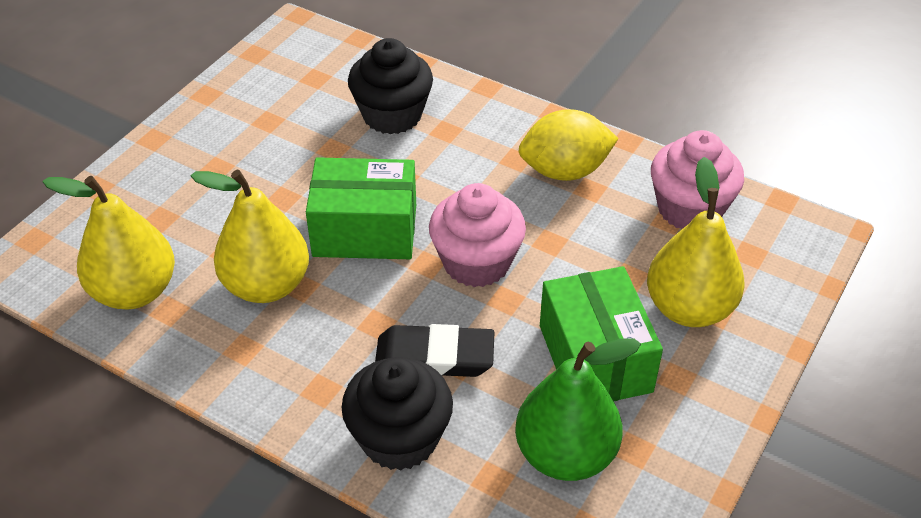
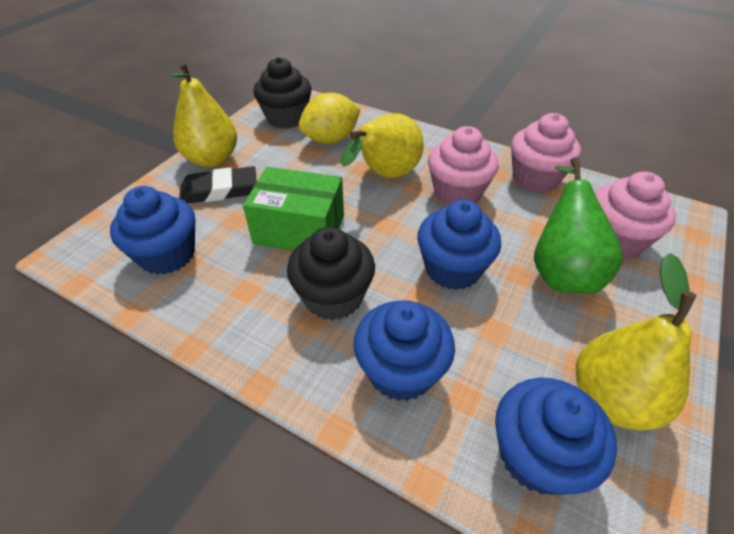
blue cupcake: 0 -> 4
green box: 2 -> 1
pink cupcake: 2 -> 3

